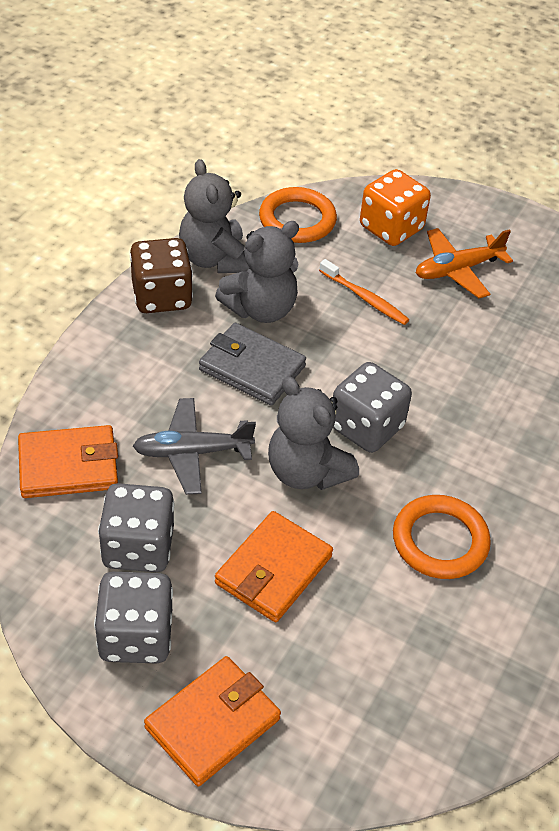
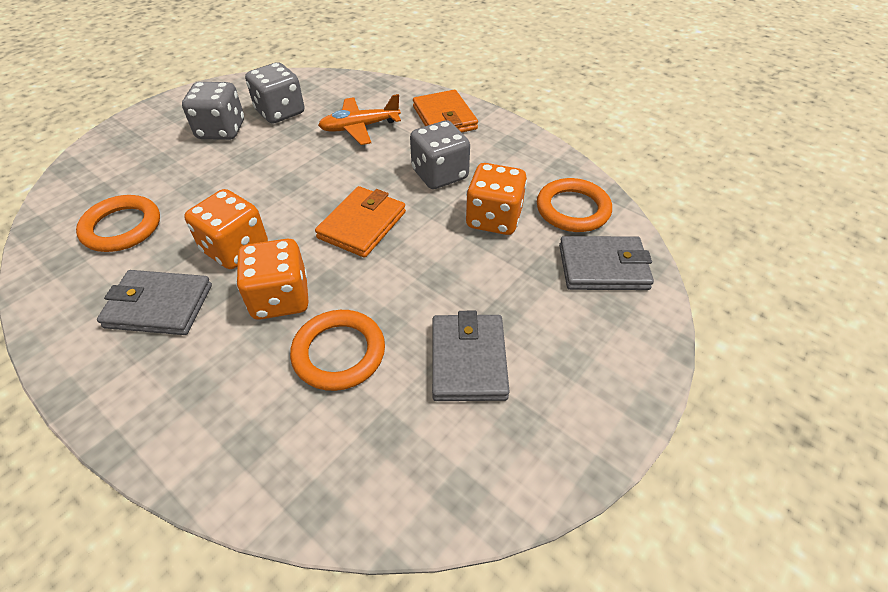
brown dice: 1 -> 0
grey plane: 1 -> 0
grey teddy bear: 3 -> 0
grey wallet: 1 -> 3
orange dice: 1 -> 3
orange ring: 2 -> 3
orange toothbrush: 1 -> 0
orange wallet: 3 -> 2

